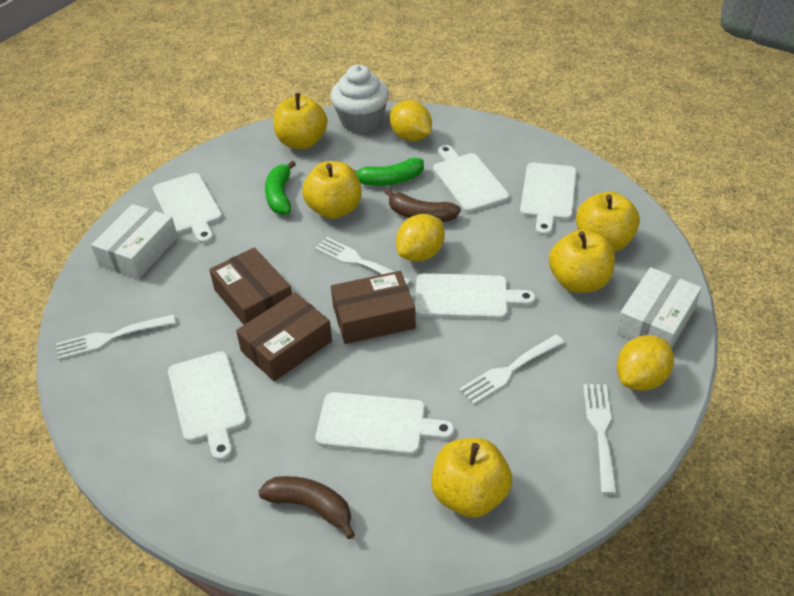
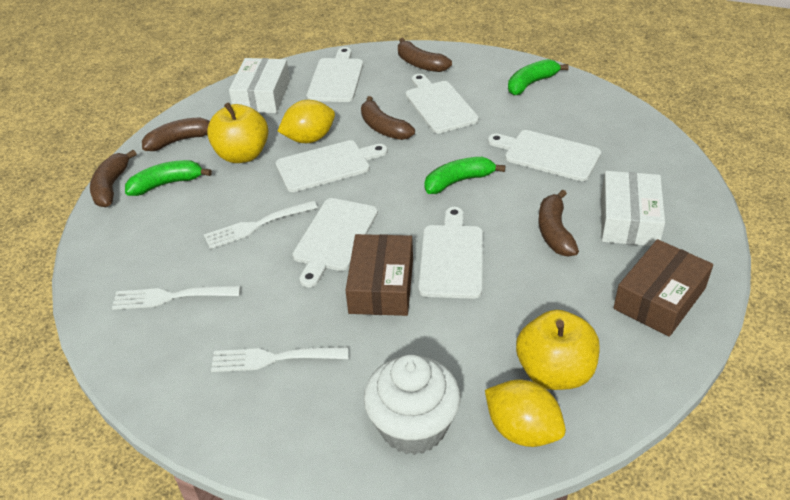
brown banana: 2 -> 5
brown box: 3 -> 2
green banana: 2 -> 3
white fork: 4 -> 3
yellow apple: 5 -> 2
yellow lemon: 3 -> 2

